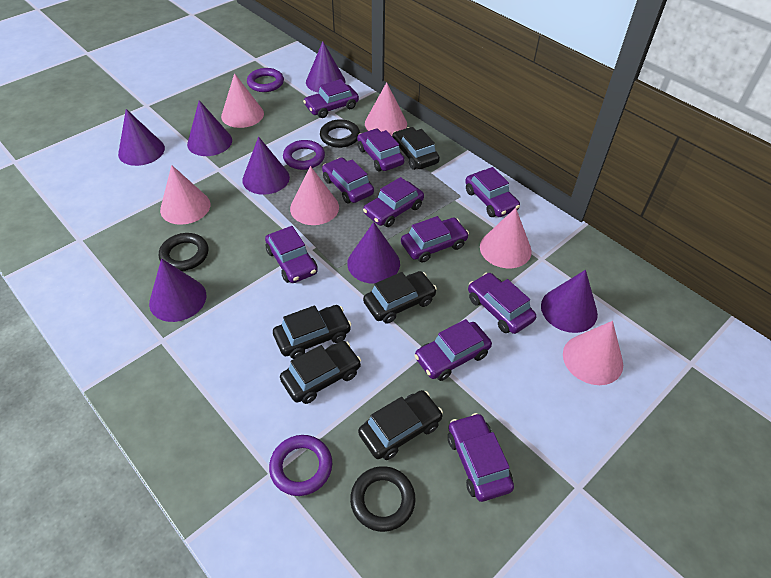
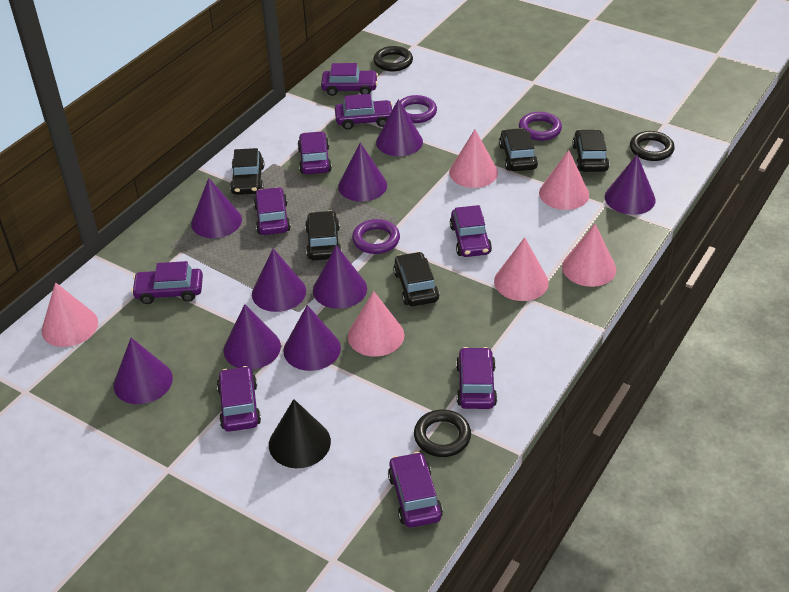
black cone: 0 -> 1
purple car: 10 -> 9
purple cone: 7 -> 9

